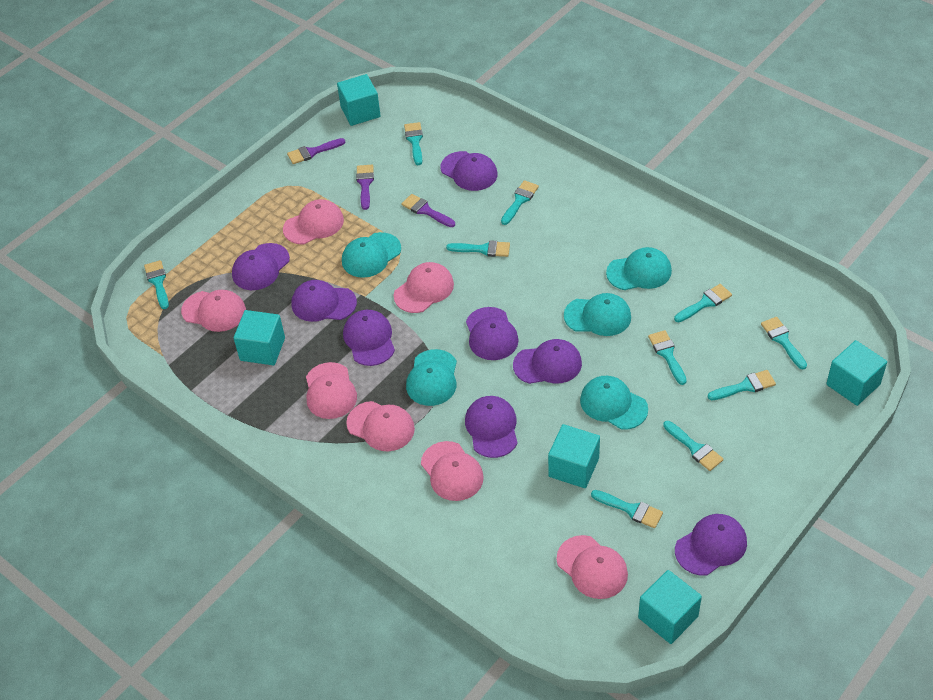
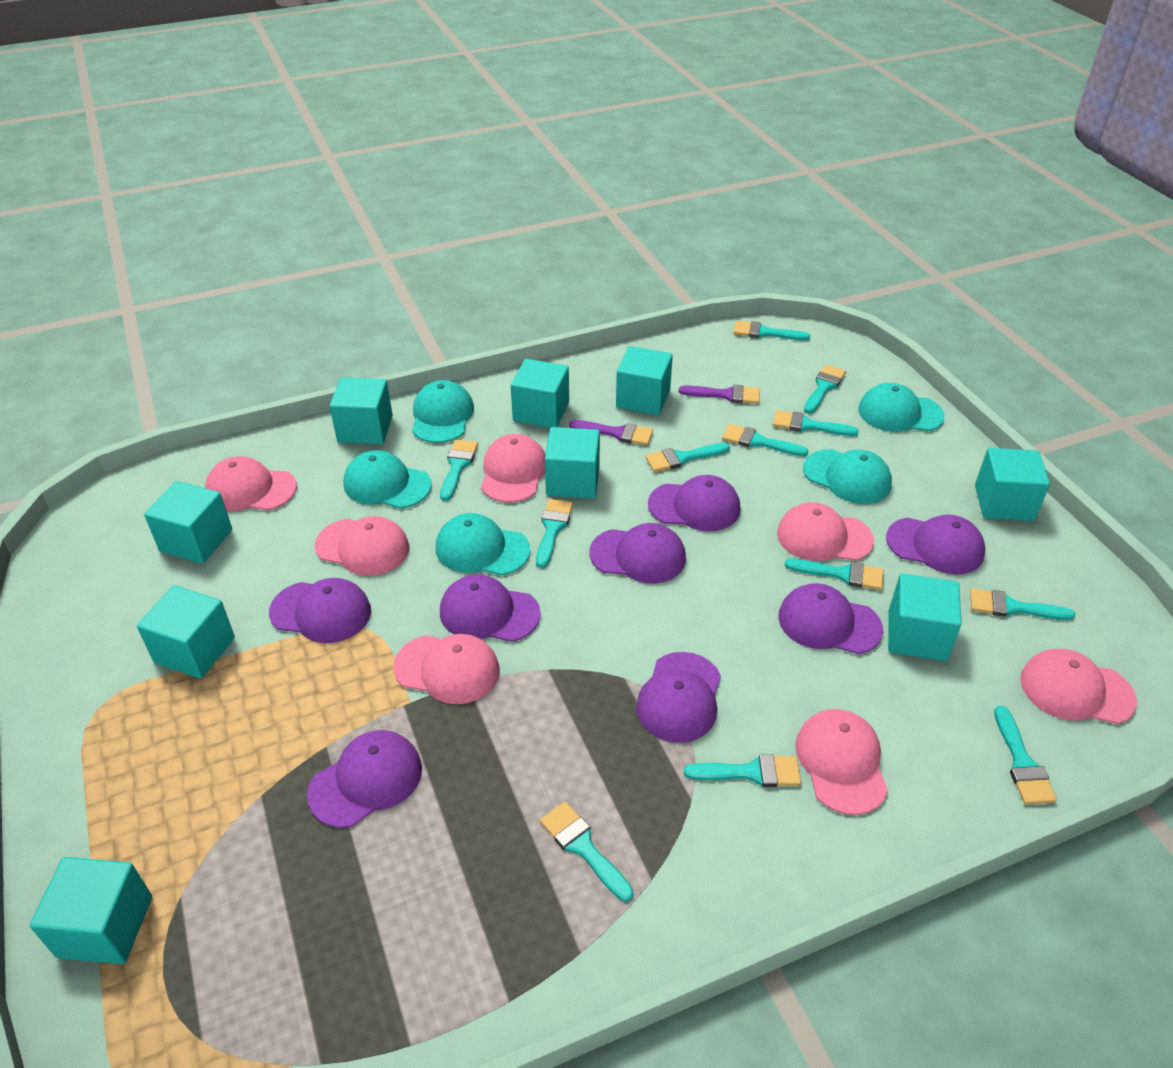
purple brush: 3 -> 2
turquoise brush: 10 -> 12
turquoise cube: 5 -> 9

